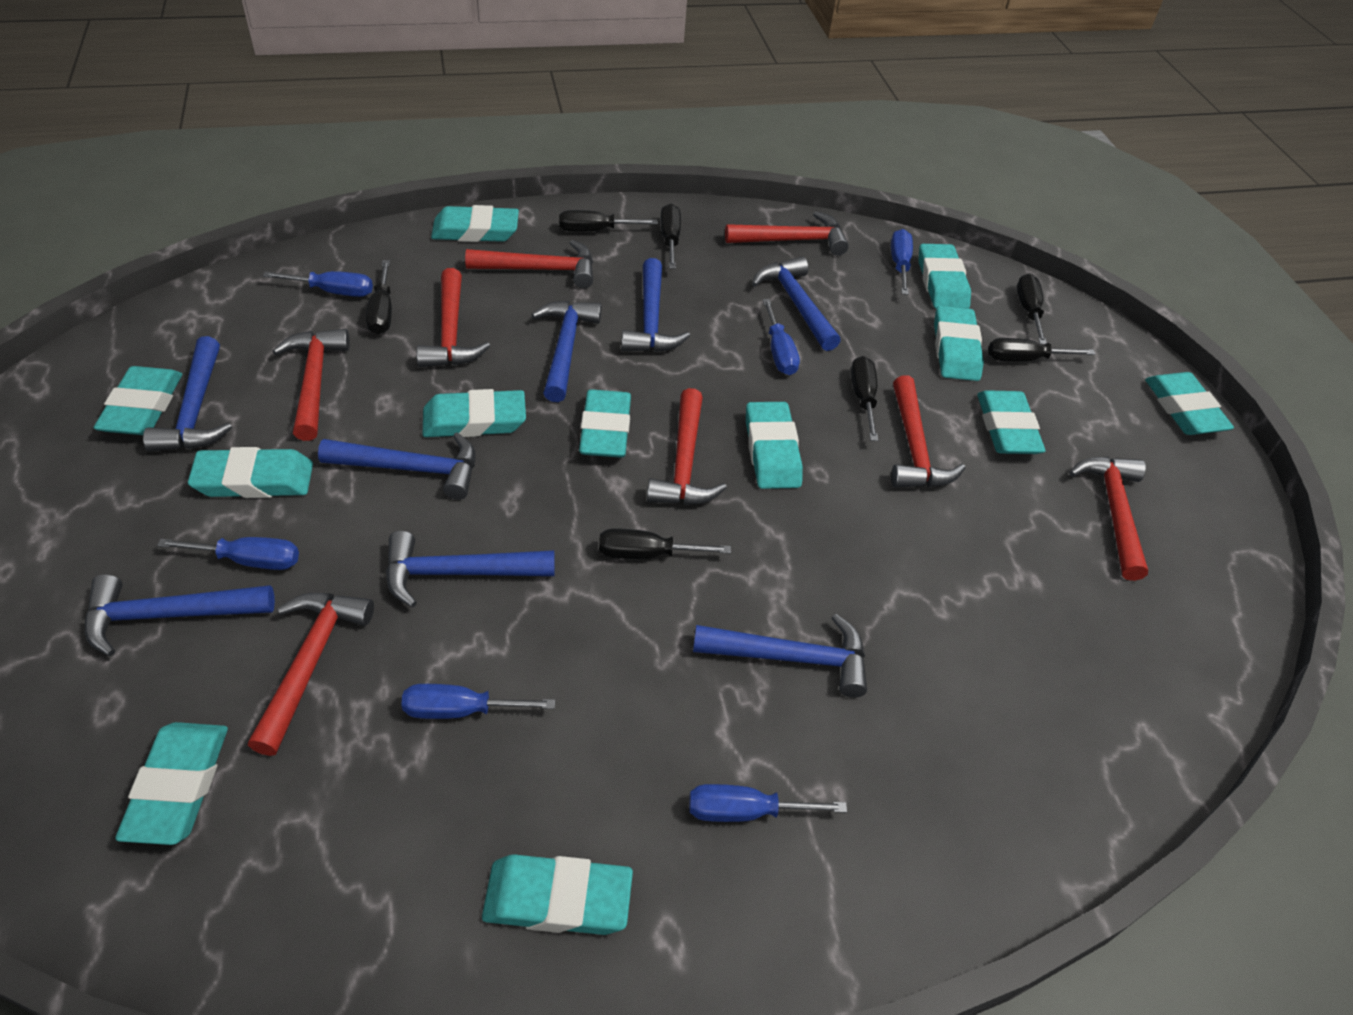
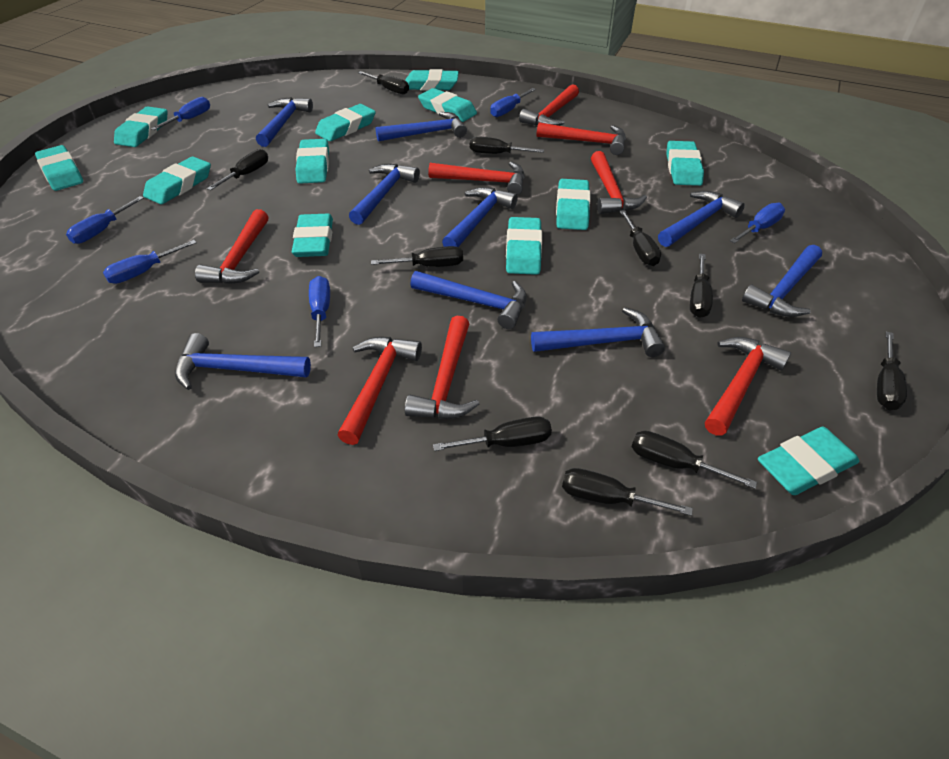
black screwdriver: 7 -> 10
blue hammer: 8 -> 9

